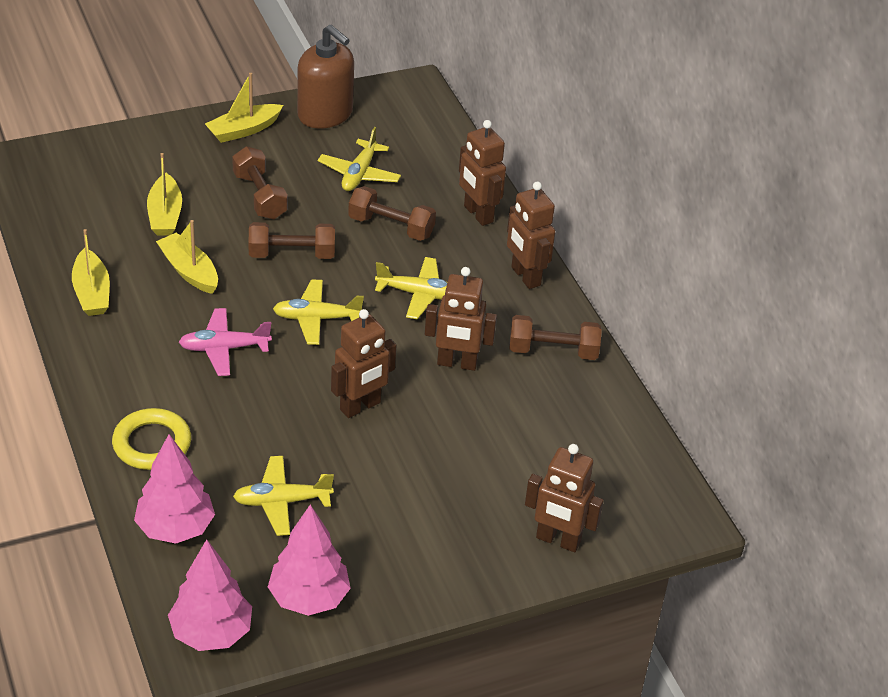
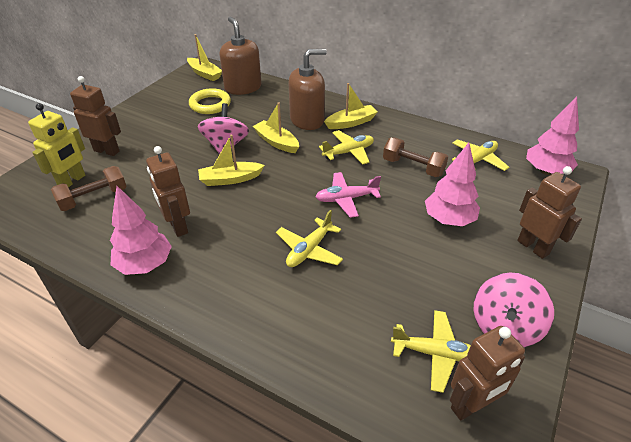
brown dumbbell: 4 -> 2
brown robot: 5 -> 4
brown soap dispenser: 1 -> 2
pink spinning top: 0 -> 2
yellow robot: 0 -> 1

